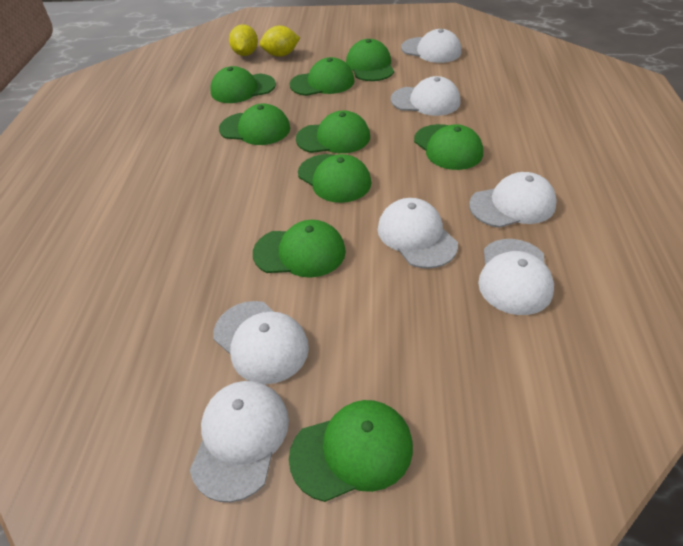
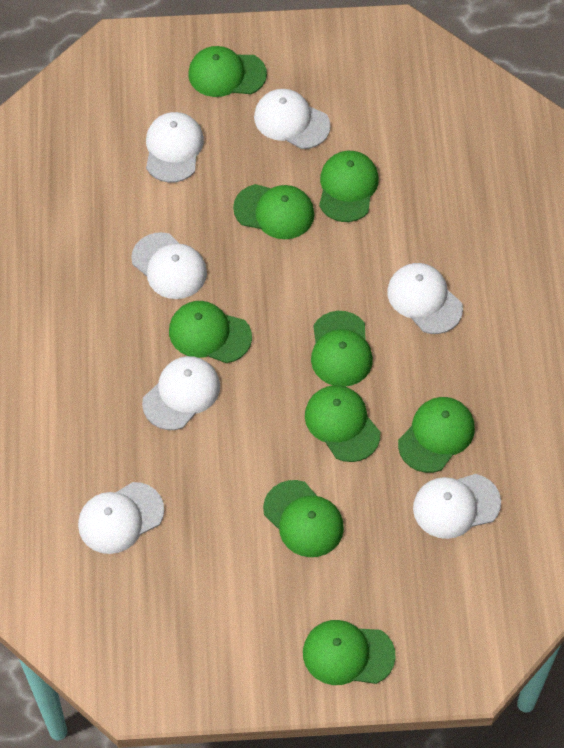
yellow lemon: 2 -> 0

